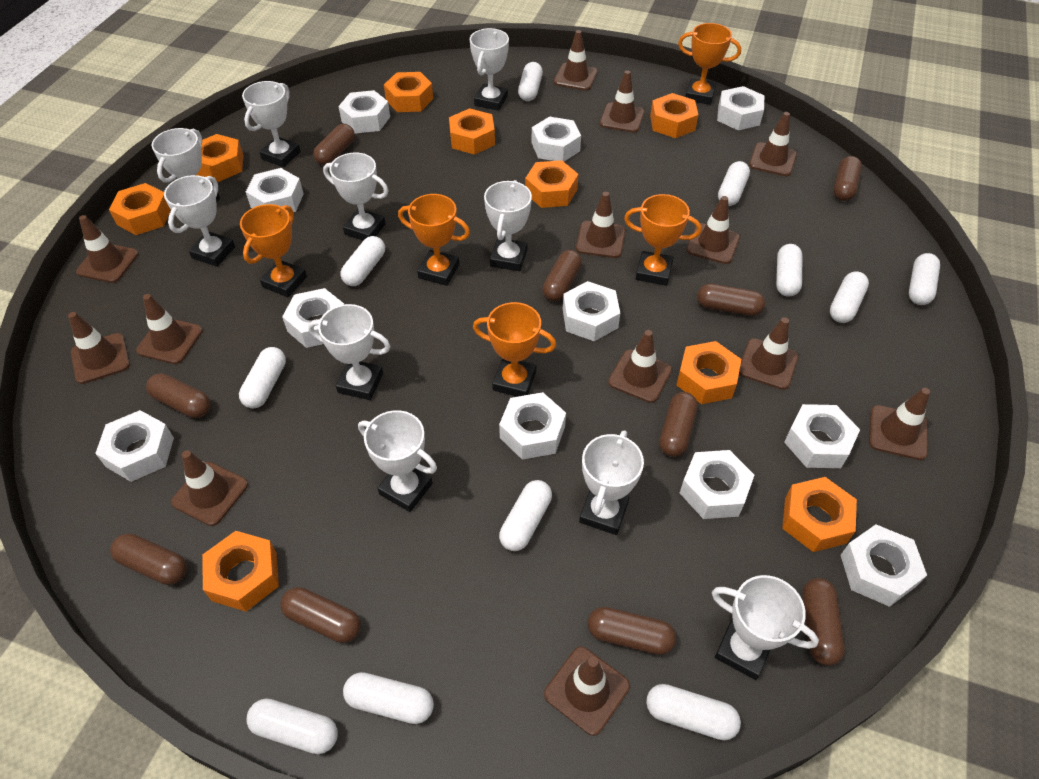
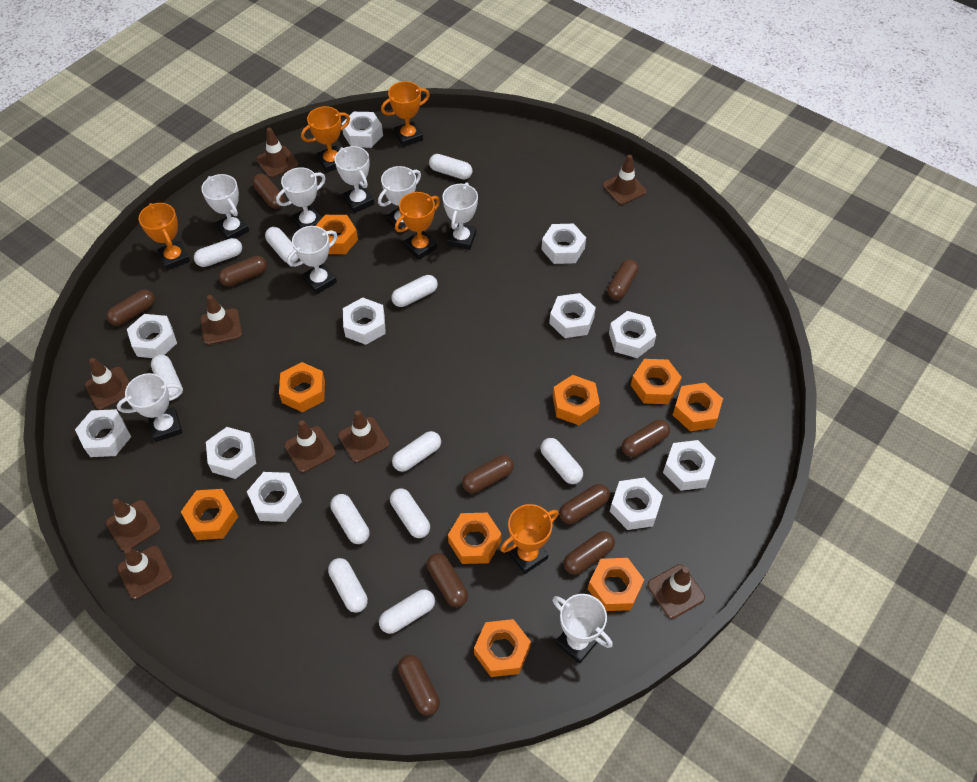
brown traffic cone: 13 -> 9
white trophy: 10 -> 8

